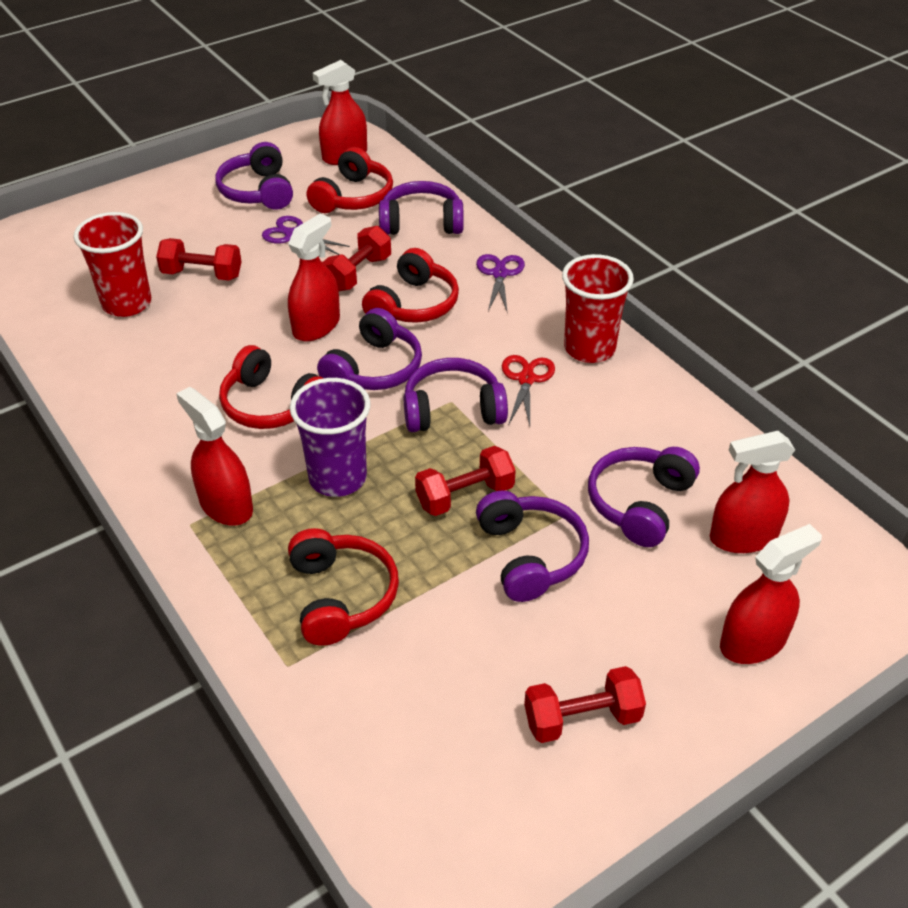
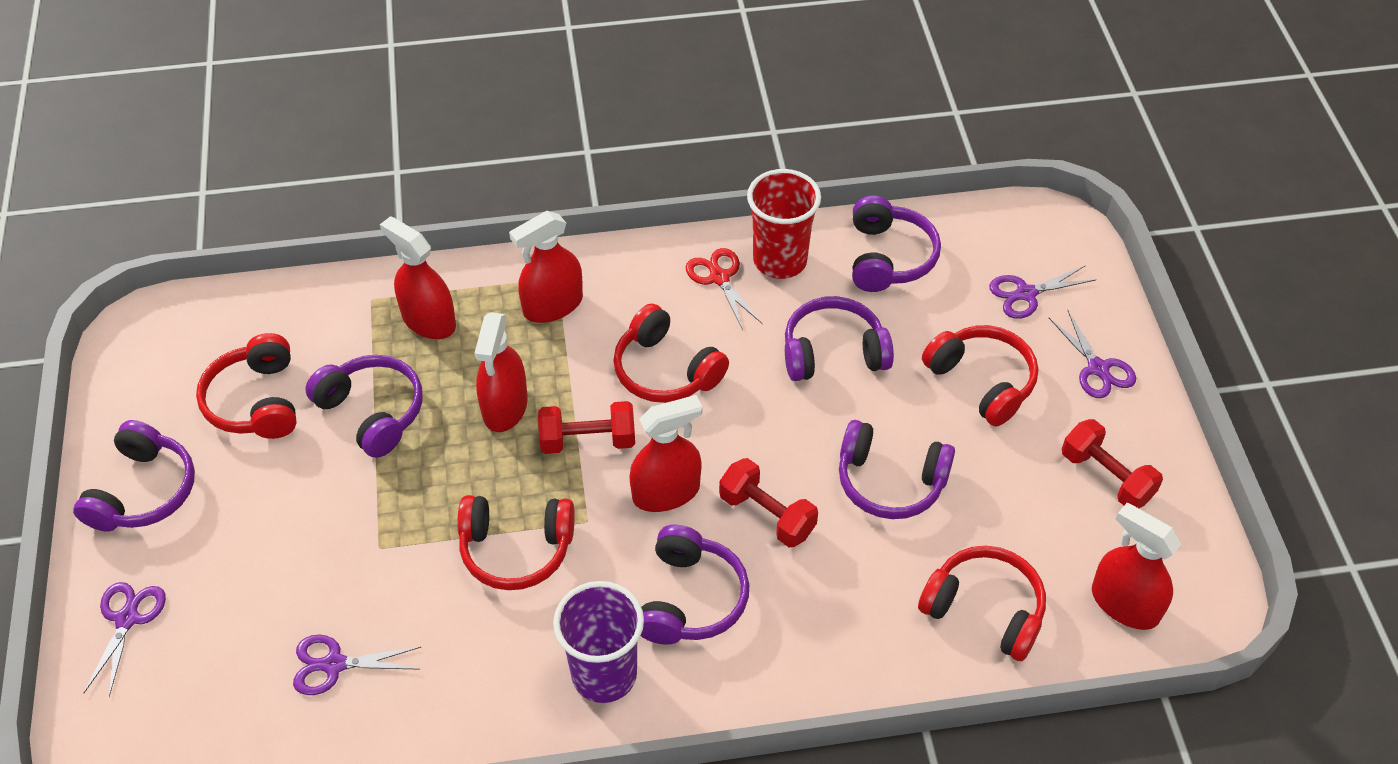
purple scissors: 2 -> 4
red cup: 2 -> 1
red dumbbell: 4 -> 3
red headphones: 4 -> 5

